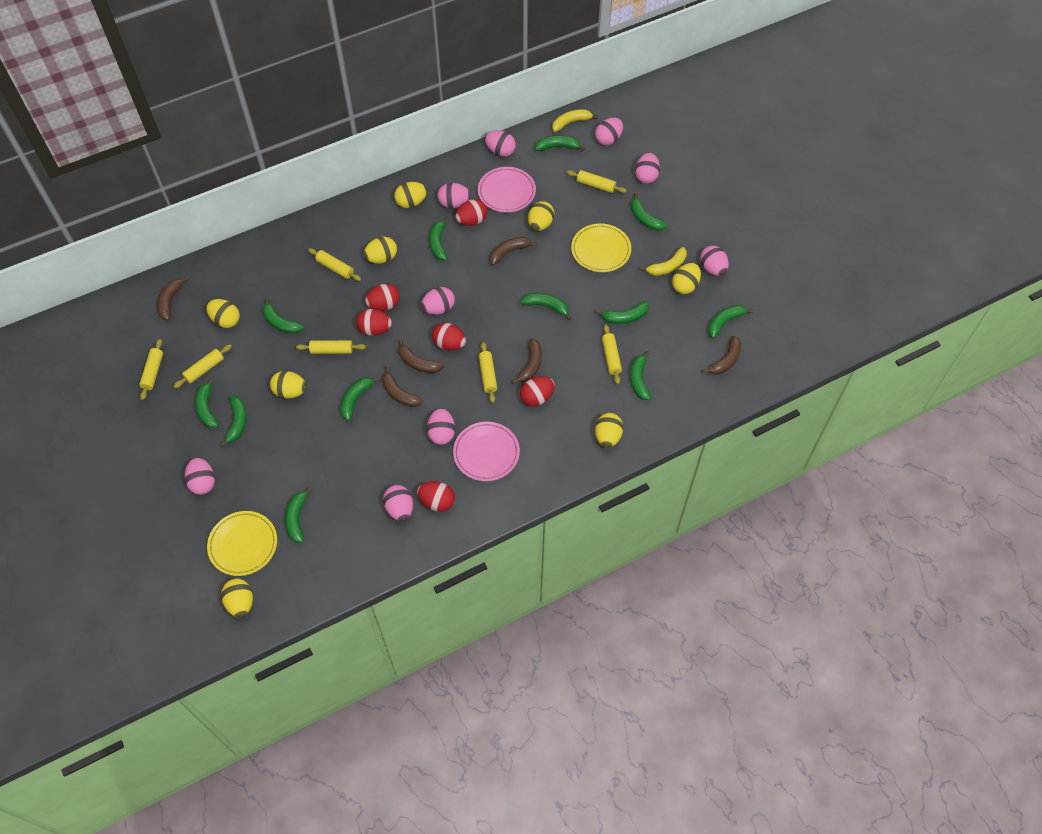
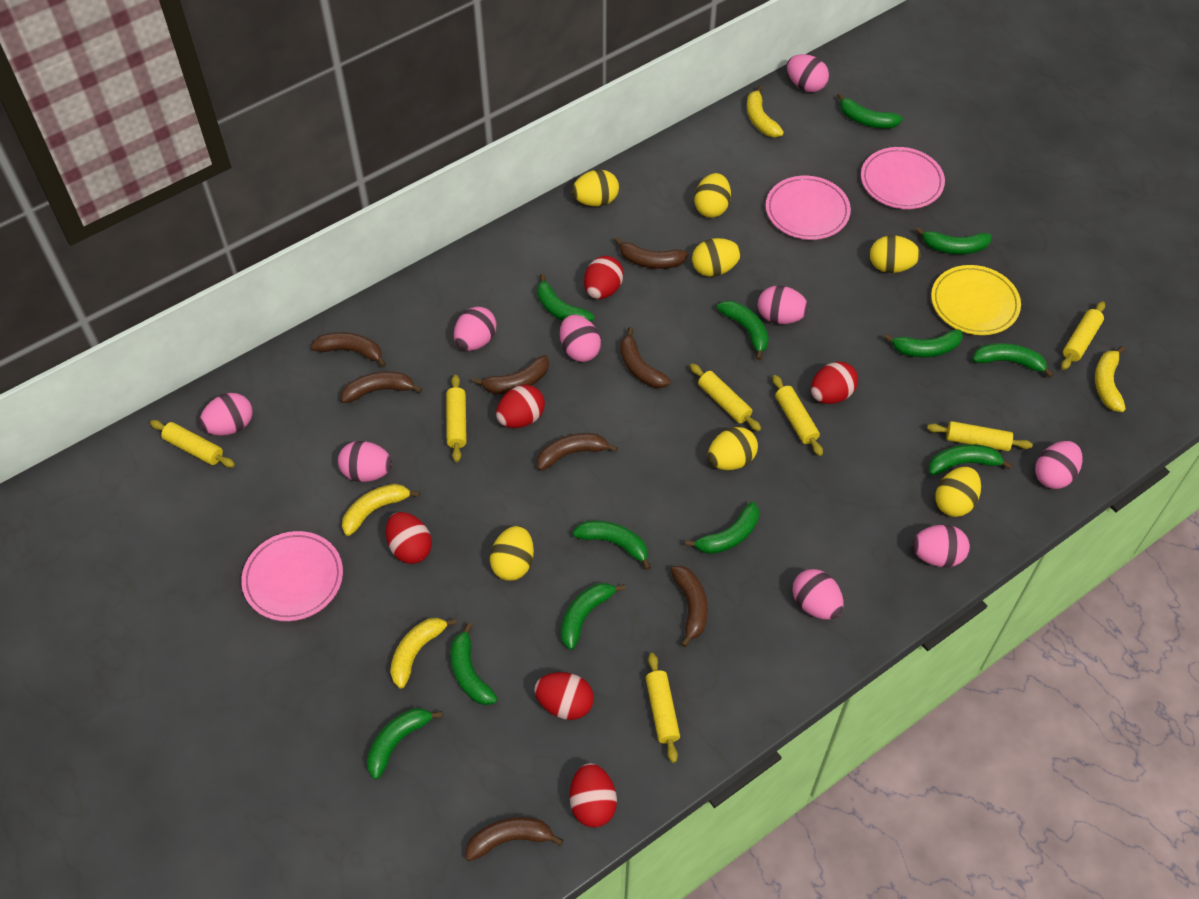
brown banana: 6 -> 8
pink plate: 2 -> 3
yellow banana: 2 -> 4
yellow egg: 8 -> 7
yellow plate: 2 -> 1

